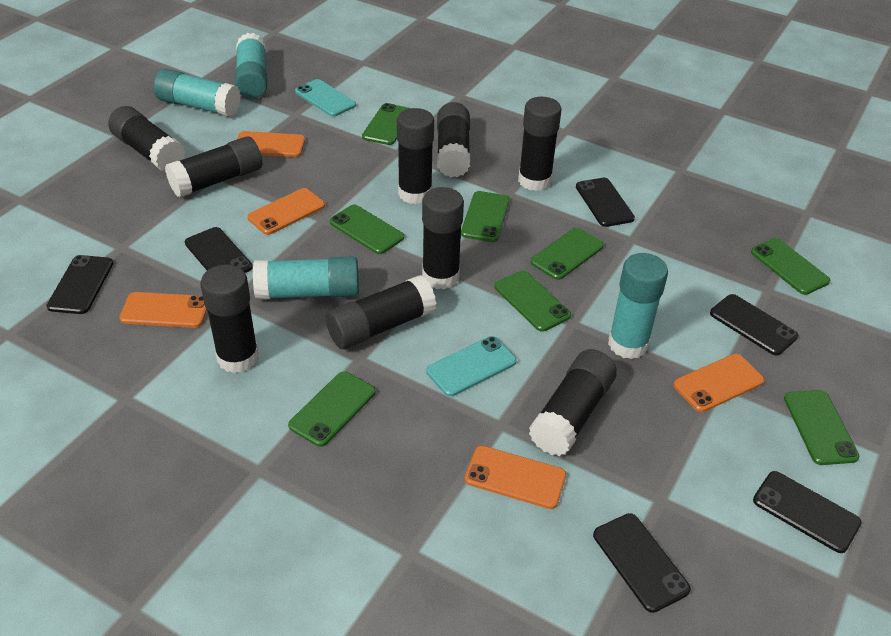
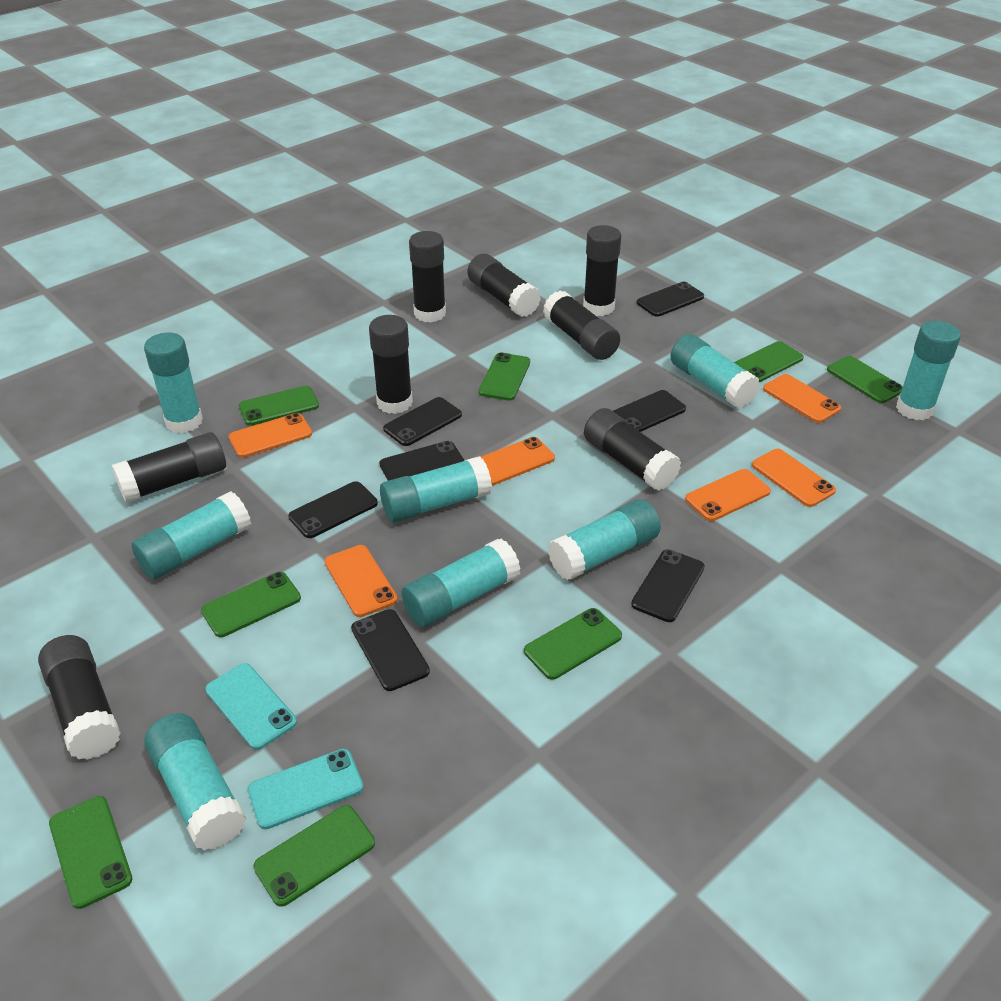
black glue stick: 9 -> 8
black phone: 6 -> 7
orange phone: 5 -> 6
turquoise glue stick: 4 -> 8

